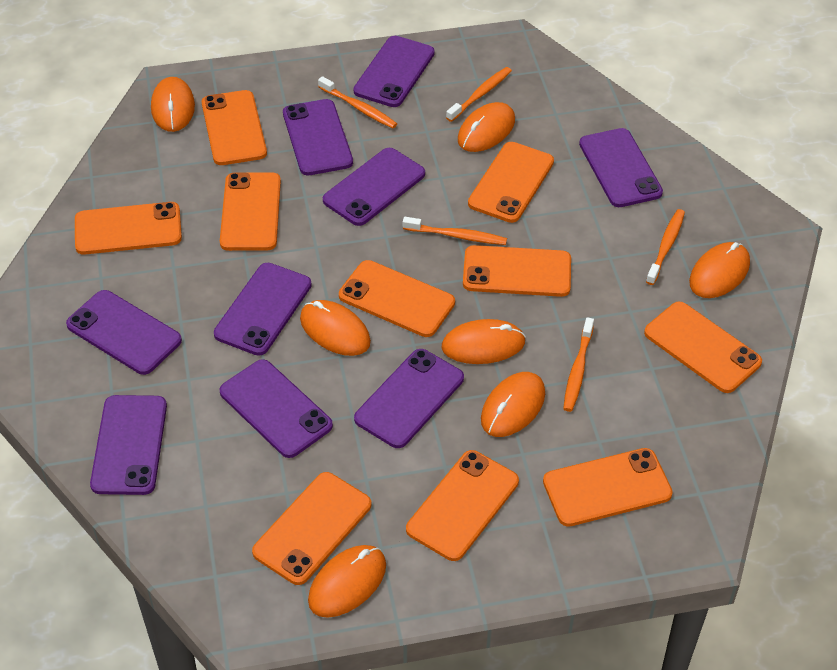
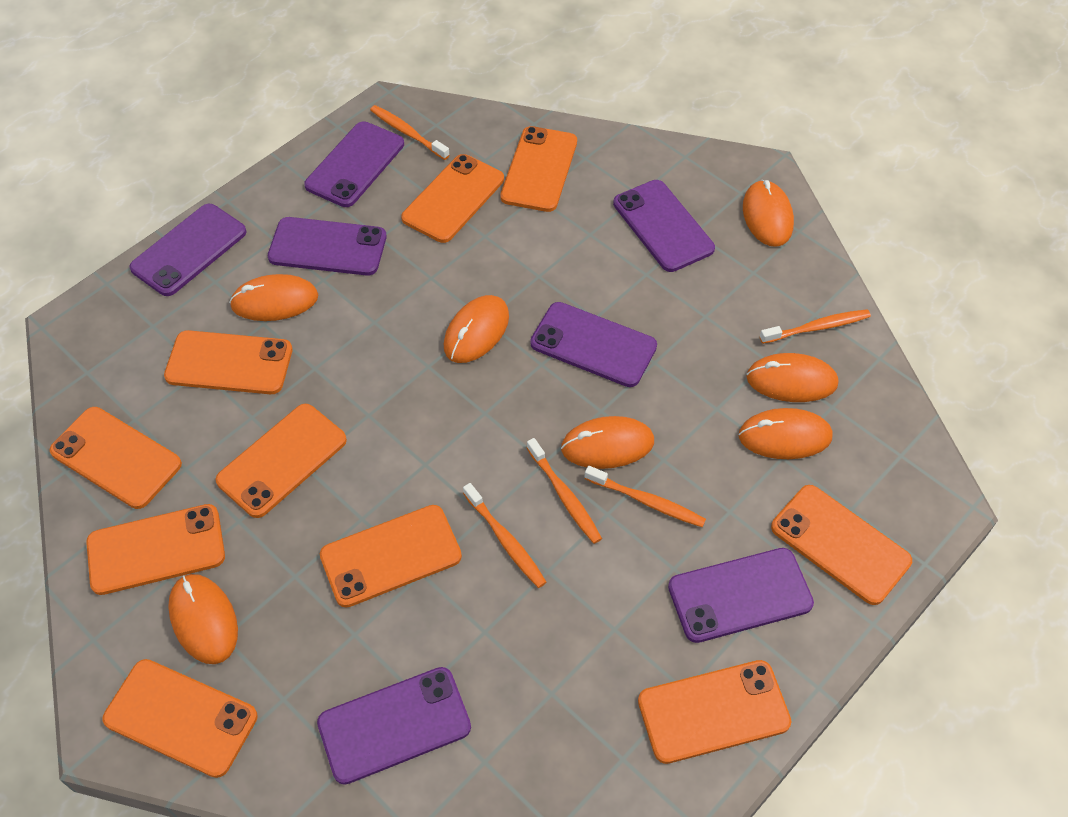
purple phone: 9 -> 7

